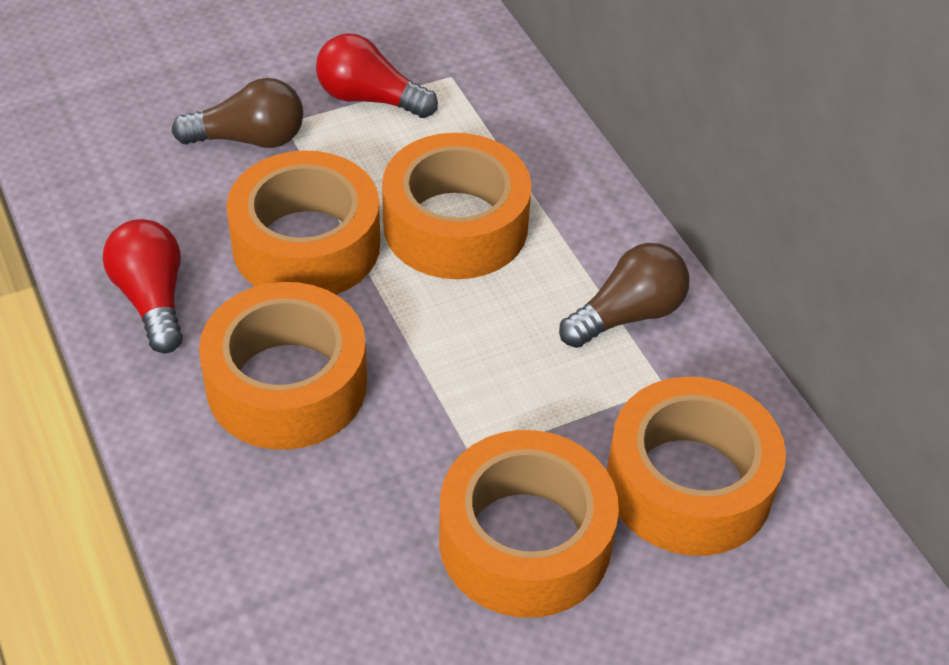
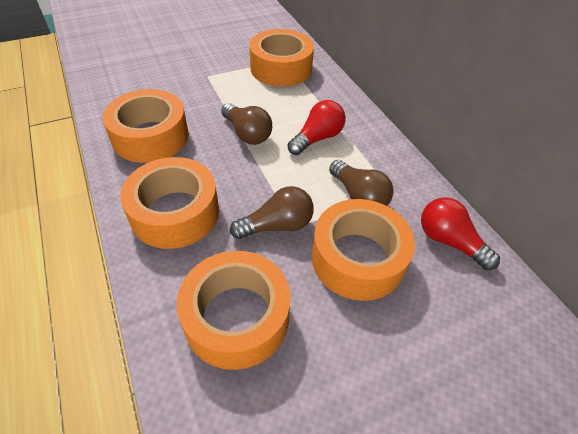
brown light bulb: 2 -> 3

